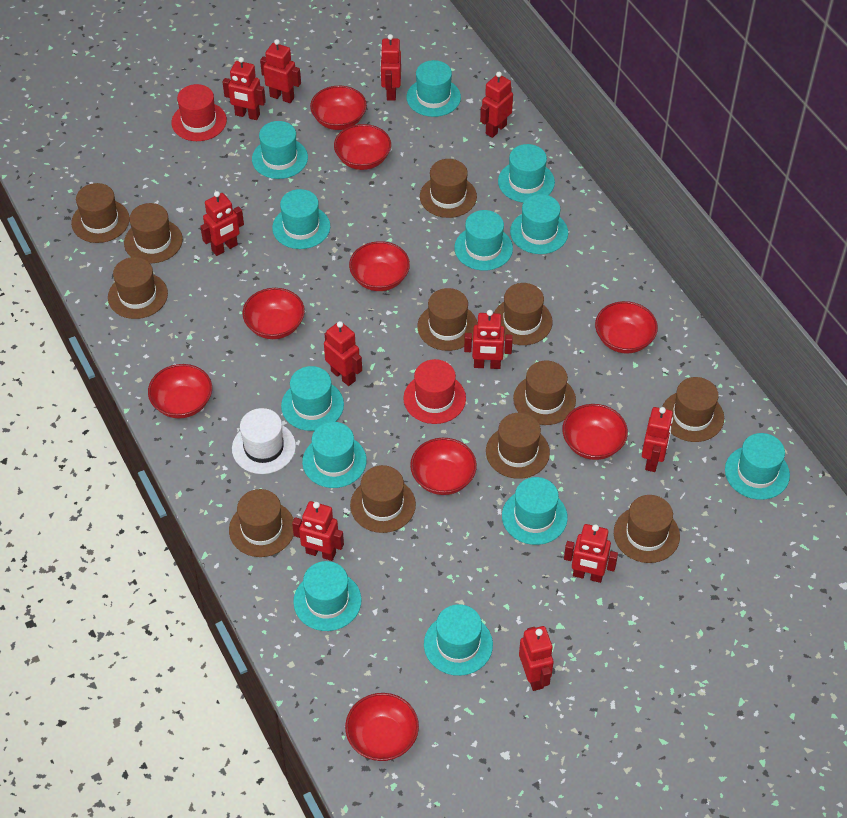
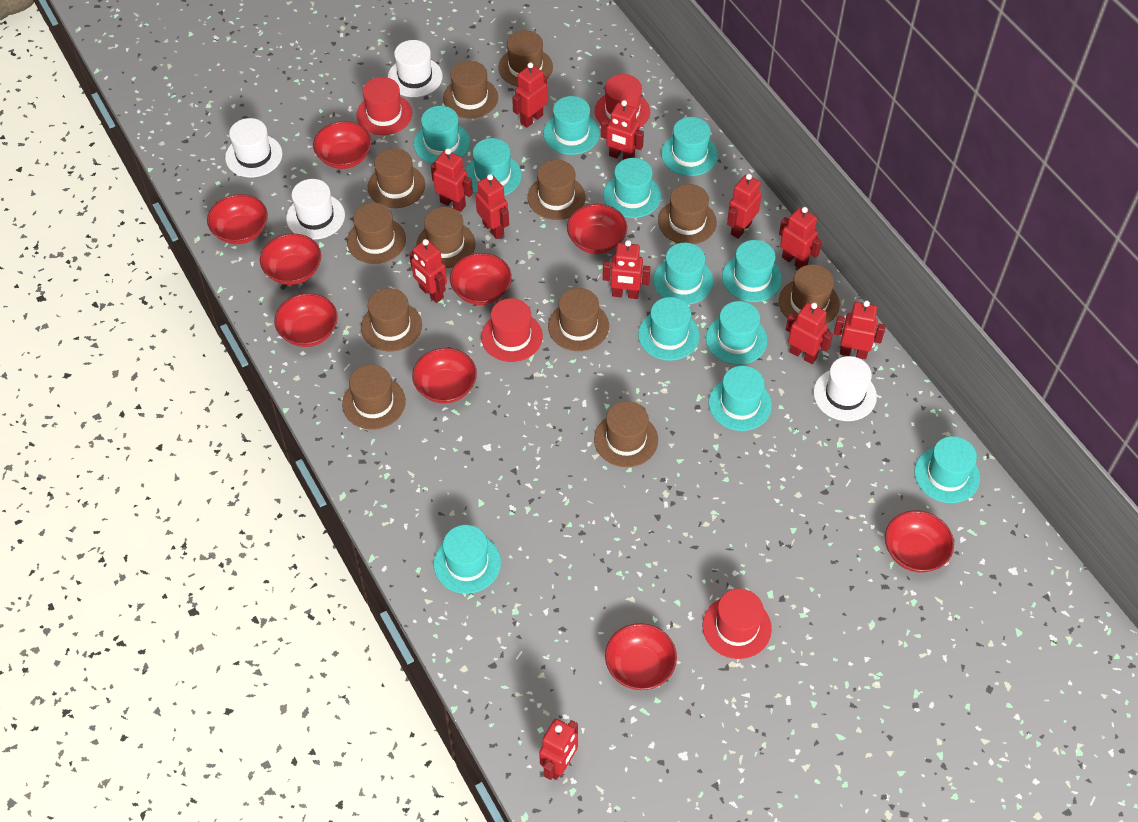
red hat: 2 -> 4
white hat: 1 -> 4

